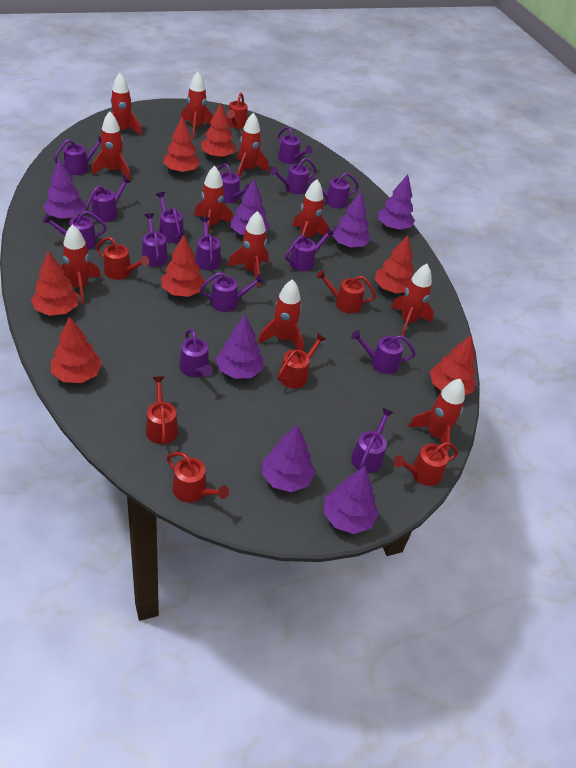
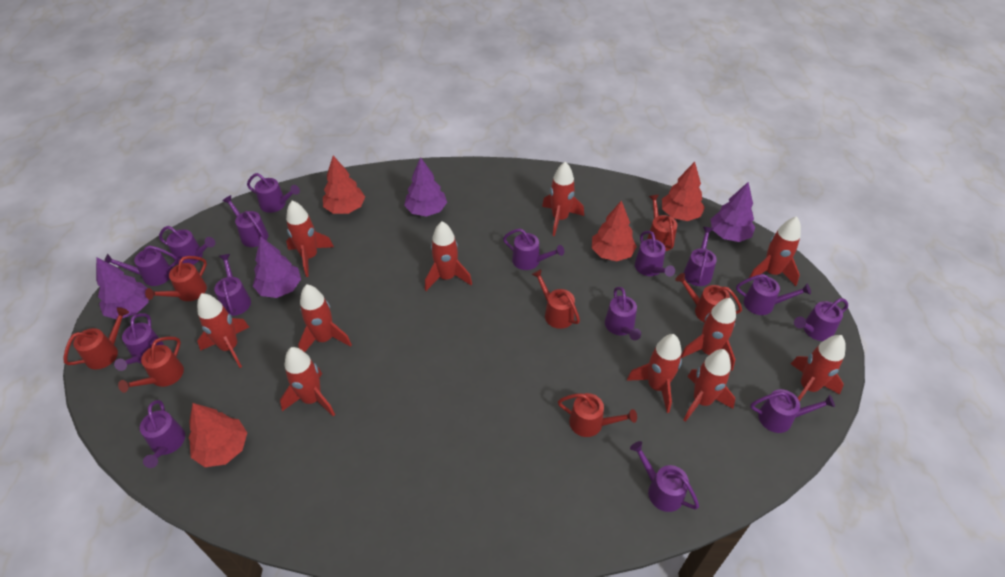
purple tree: 7 -> 4
red tree: 7 -> 4

